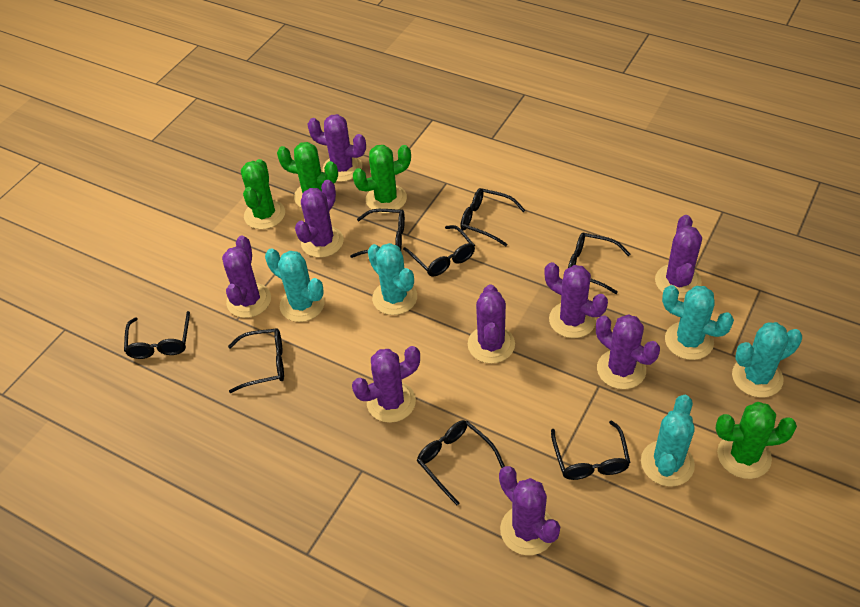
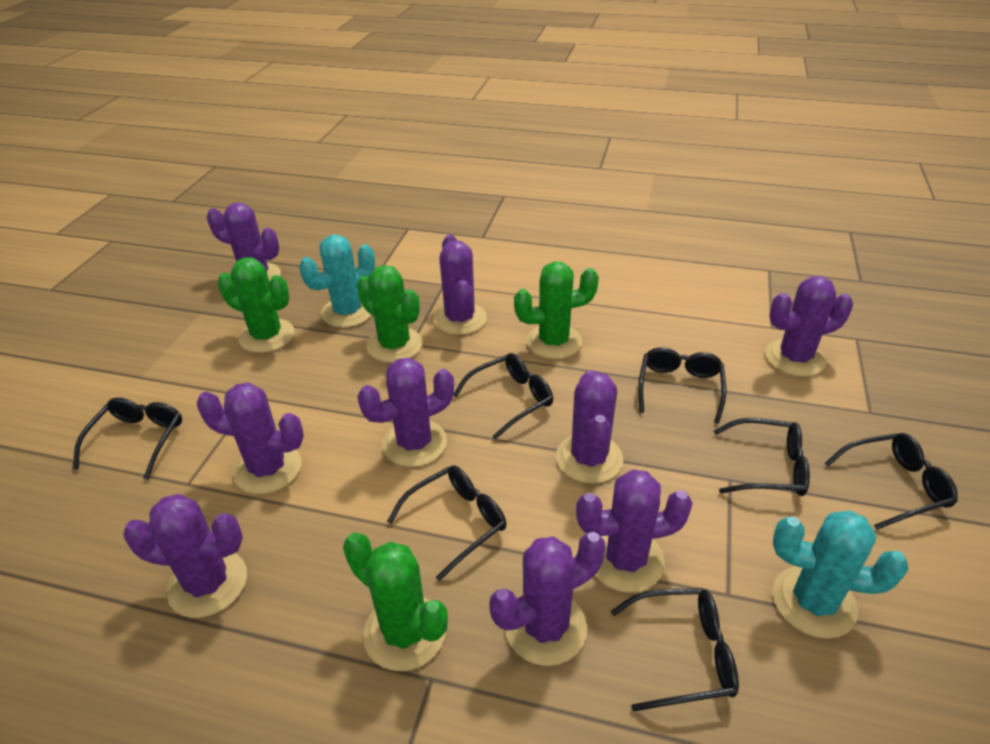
black glasses: 8 -> 7
turquoise cactus: 5 -> 2

